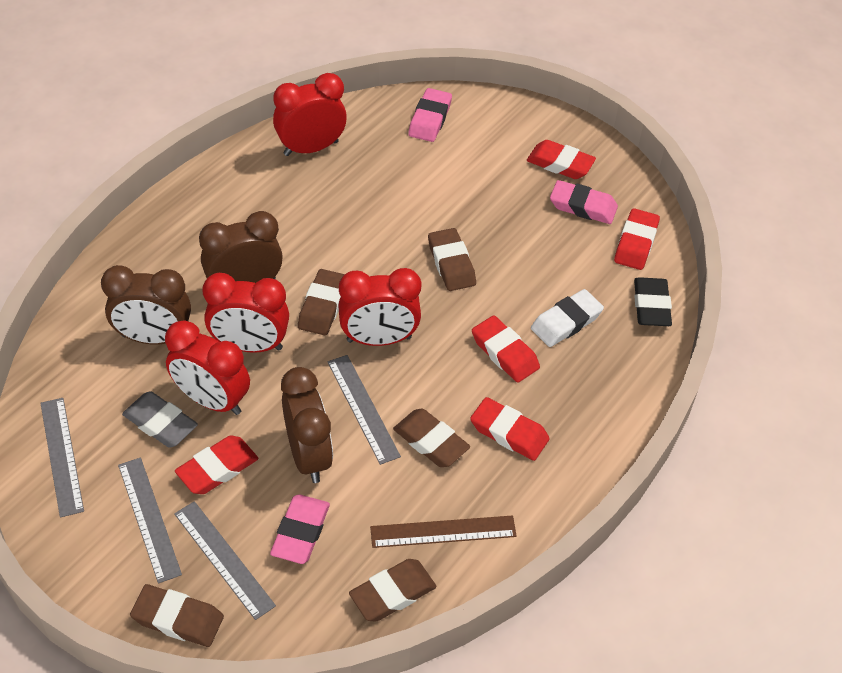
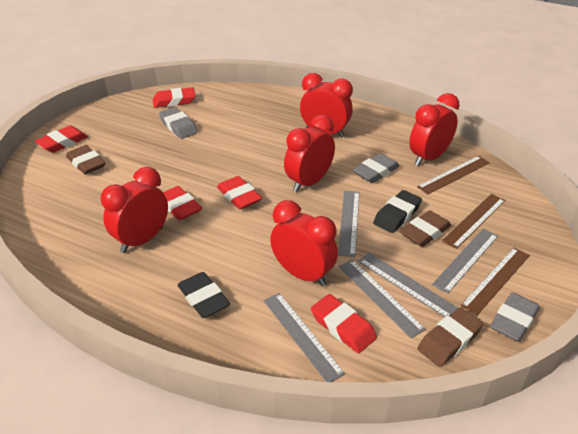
black eraser: 1 -> 2
brown clock: 3 -> 0
brown eraser: 5 -> 3
brown ruler: 1 -> 3
grey eraser: 1 -> 3
grey ruler: 4 -> 5
pink eraser: 3 -> 0
red clock: 4 -> 5
white eraser: 1 -> 0

